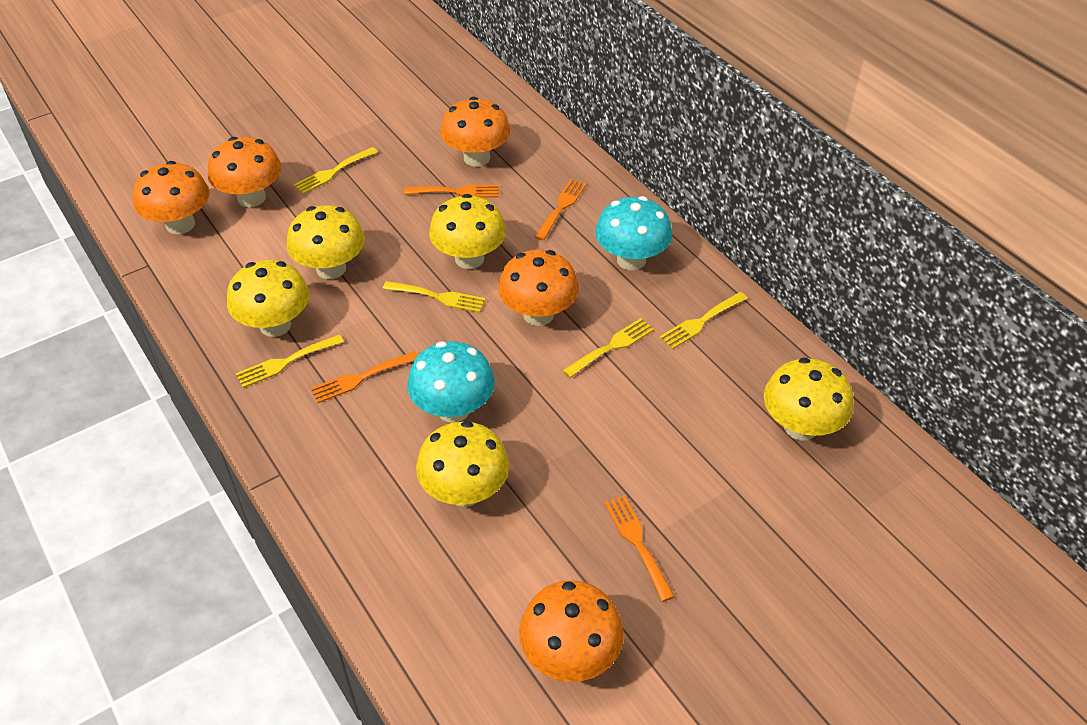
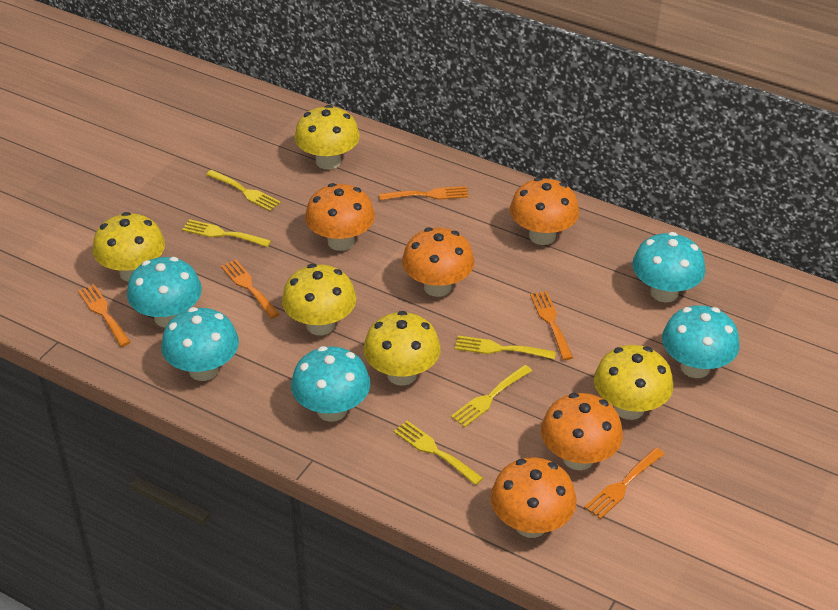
orange fork: 4 -> 5
turquoise mushroom: 2 -> 5

